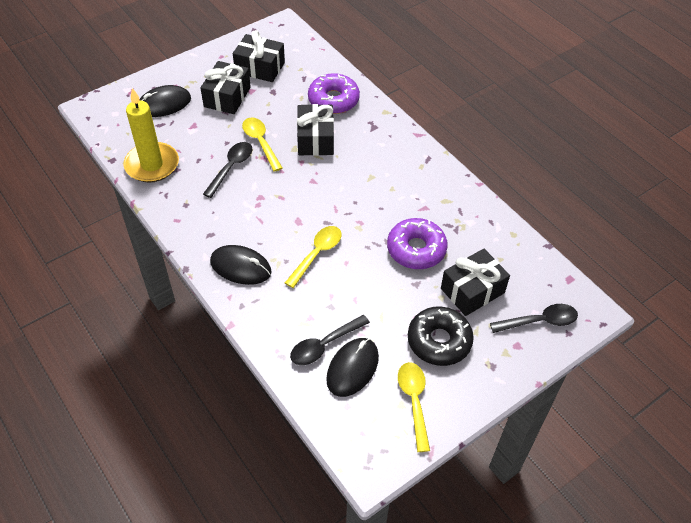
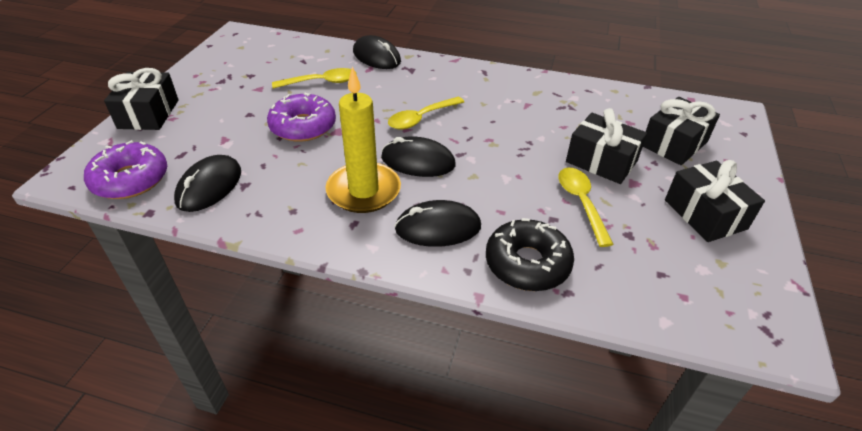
black mouse: 3 -> 4
black spoon: 3 -> 0

